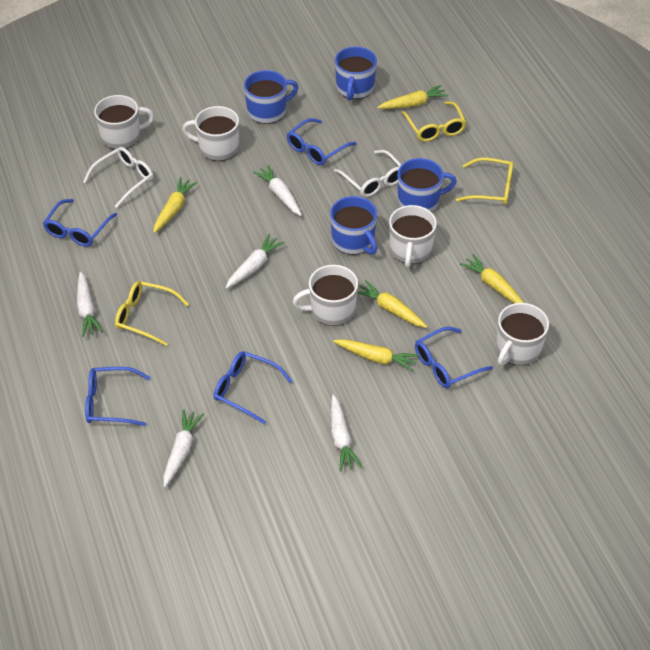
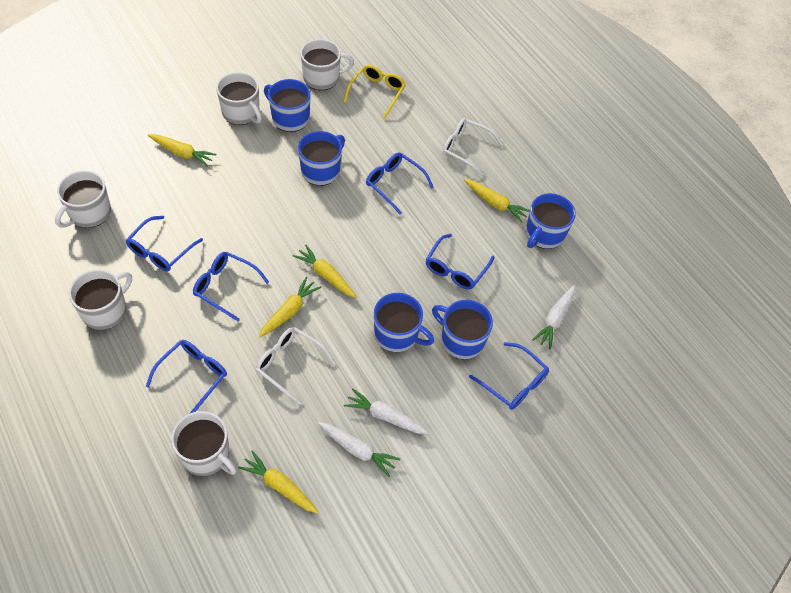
blue glasses: 5 -> 6
blue mug: 4 -> 5
white carrot: 5 -> 3
yellow glasses: 3 -> 1

